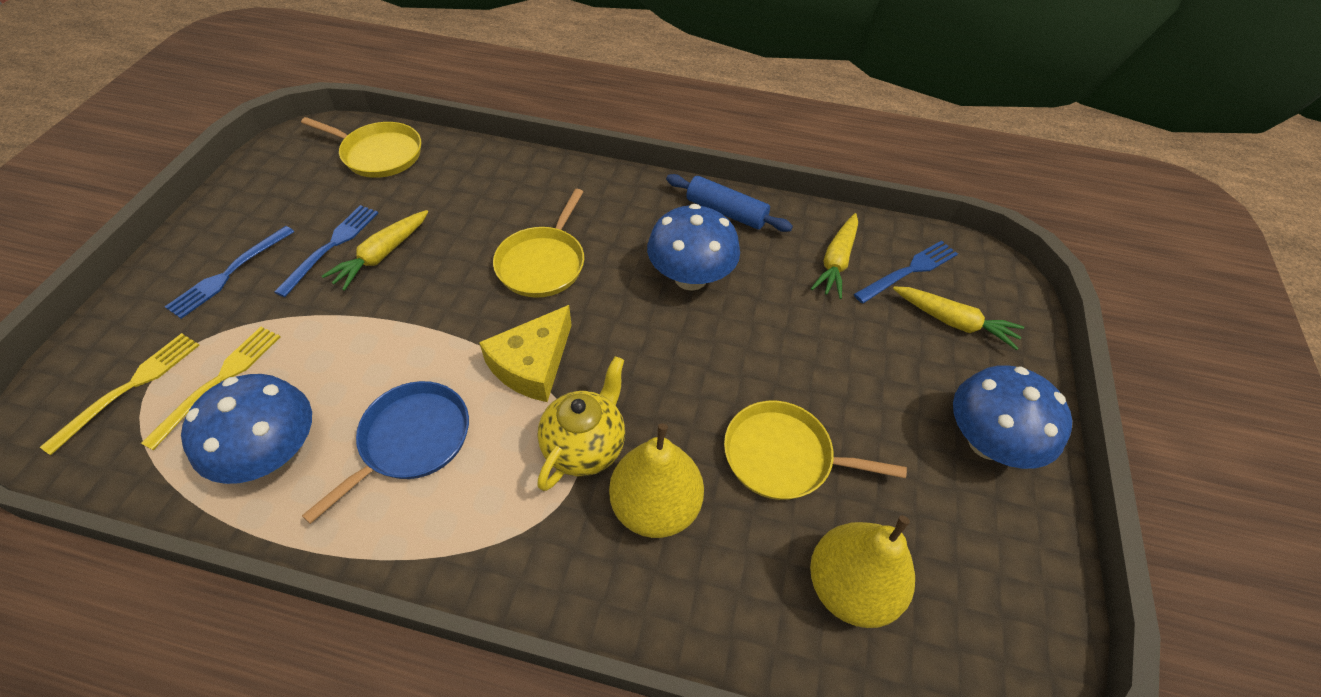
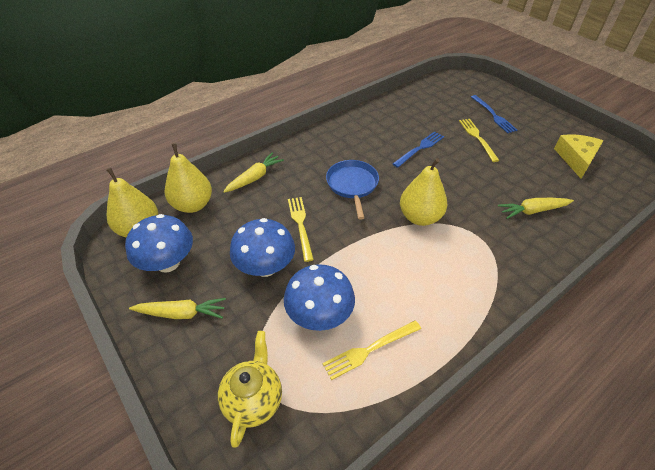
blue fork: 3 -> 2
blue rolling pin: 1 -> 0
yellow fork: 2 -> 3
yellow pan: 3 -> 0
yellow pear: 2 -> 3

